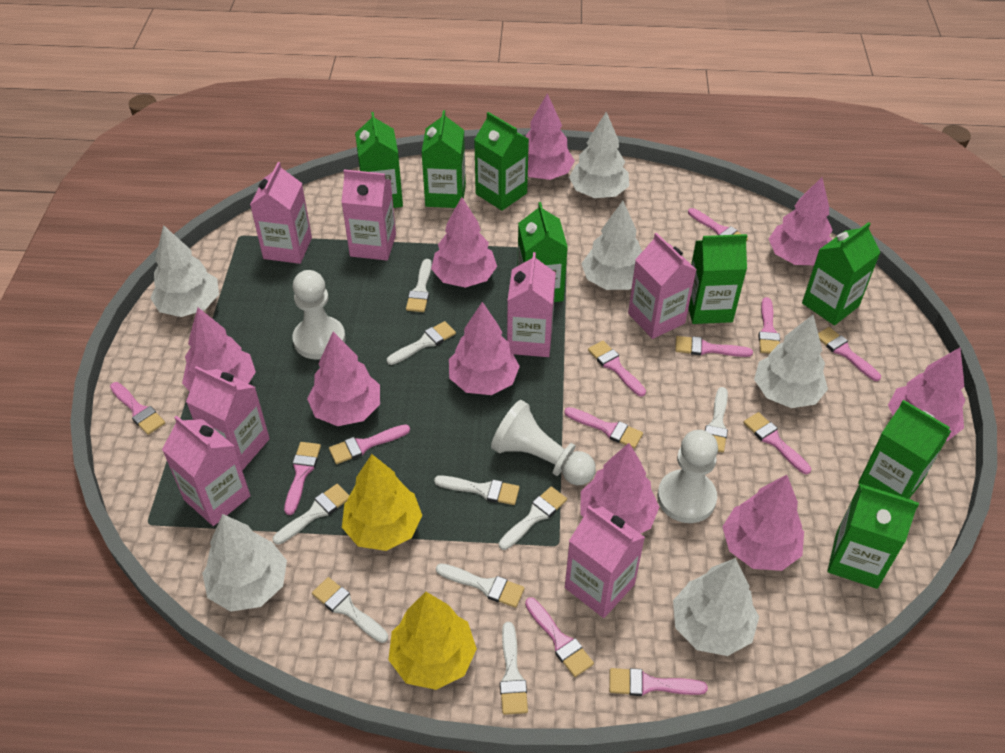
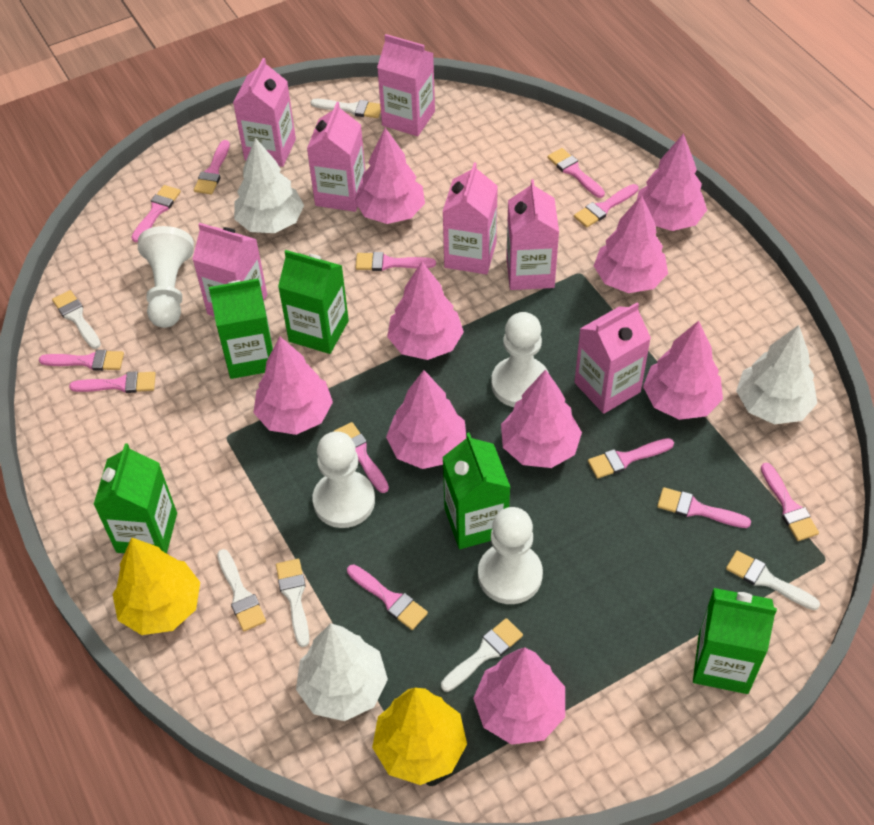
green carton: 8 -> 5
white brush: 9 -> 6
white pawn: 3 -> 4
white tree: 6 -> 3

